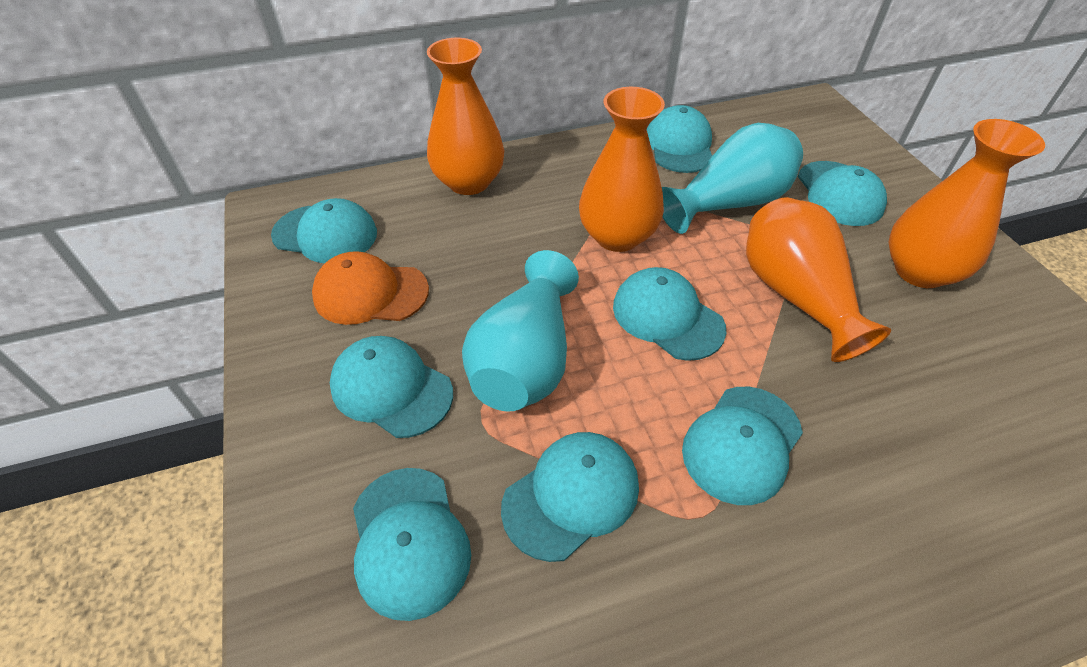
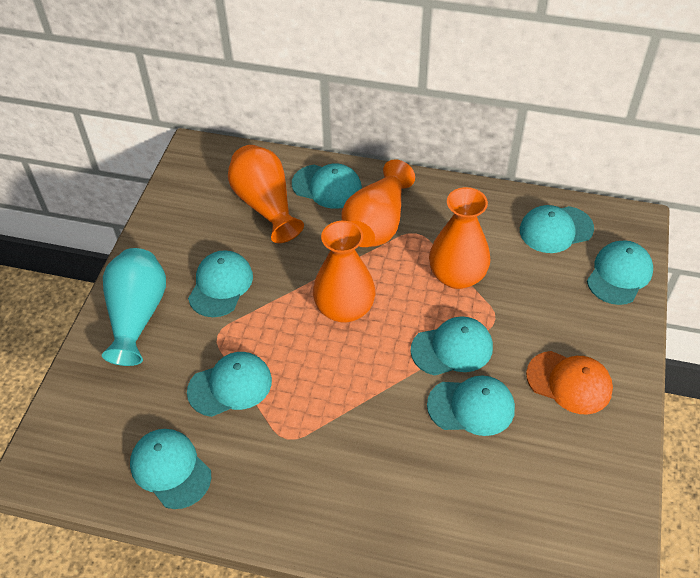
turquoise vase: 2 -> 1

